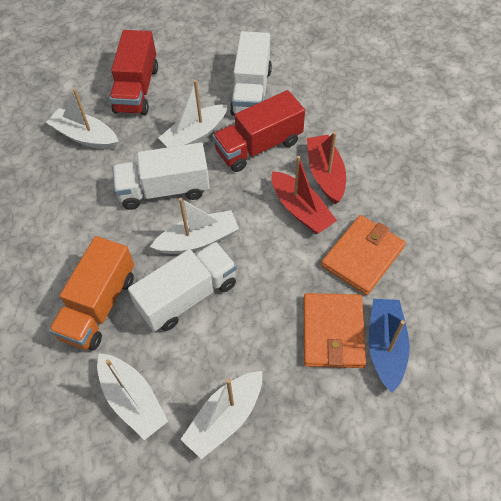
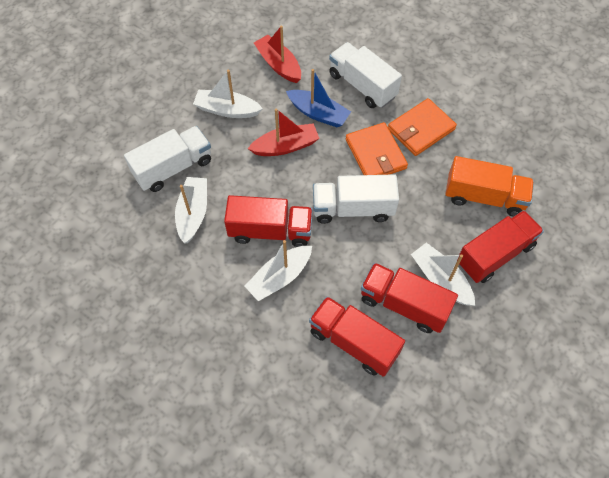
red truck: 2 -> 4
white boat: 5 -> 4

